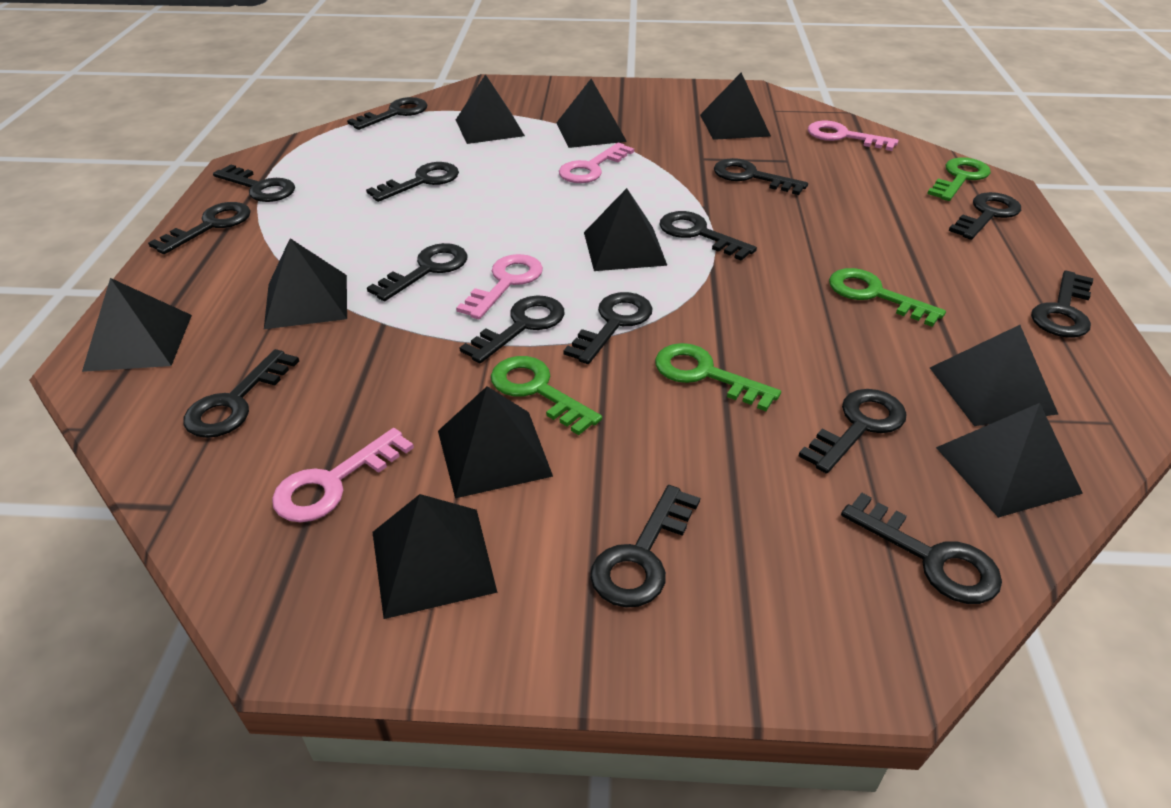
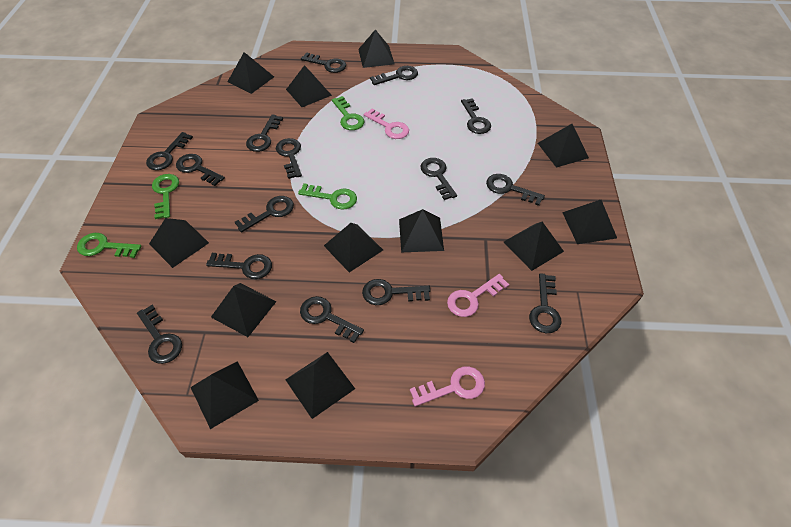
black pyramid: 10 -> 12
pink key: 4 -> 3

